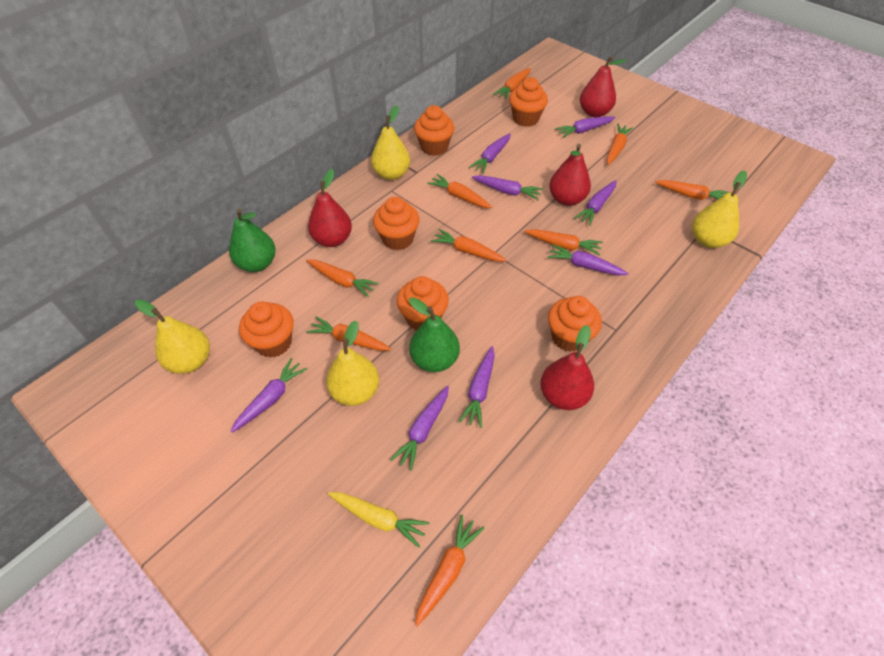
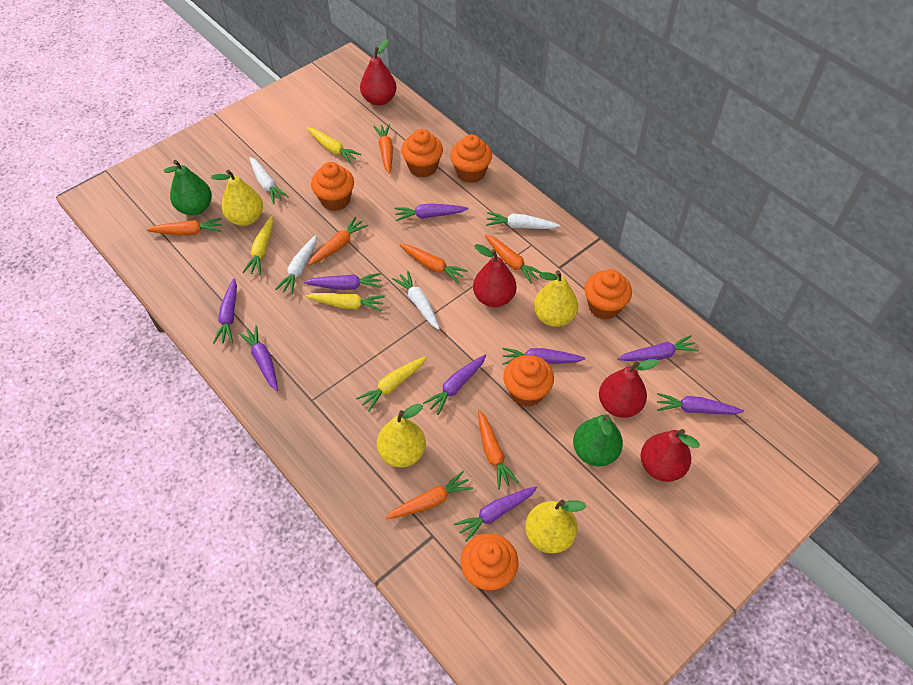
orange carrot: 9 -> 7
purple carrot: 8 -> 9
white carrot: 0 -> 4
yellow carrot: 1 -> 4

